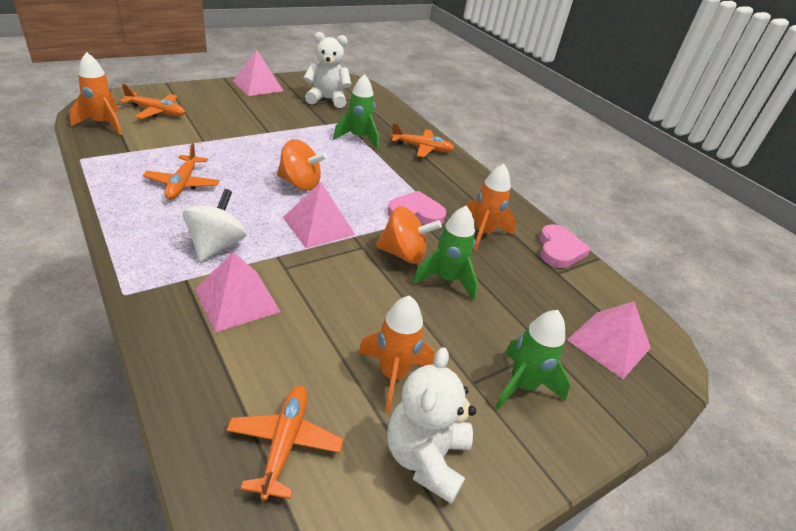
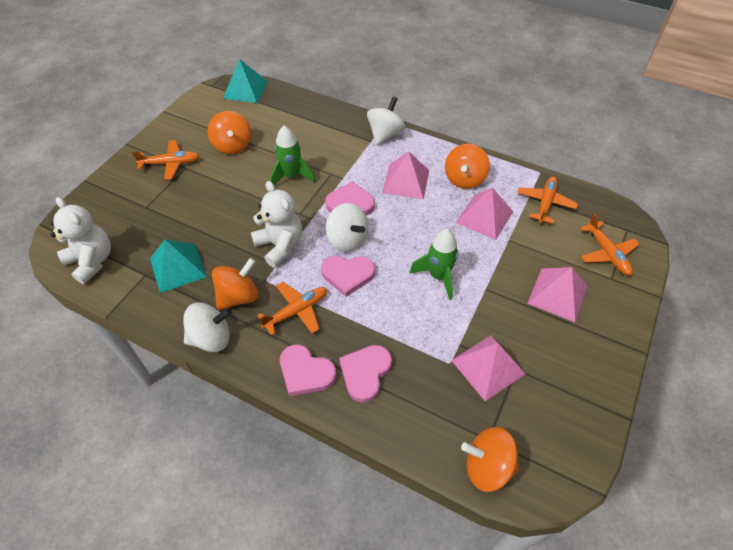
green rocket: 3 -> 2
orange rocket: 3 -> 0
orange spinning top: 2 -> 4
pink heart: 2 -> 4
turquoise pyramid: 0 -> 2
white spinning top: 1 -> 3

